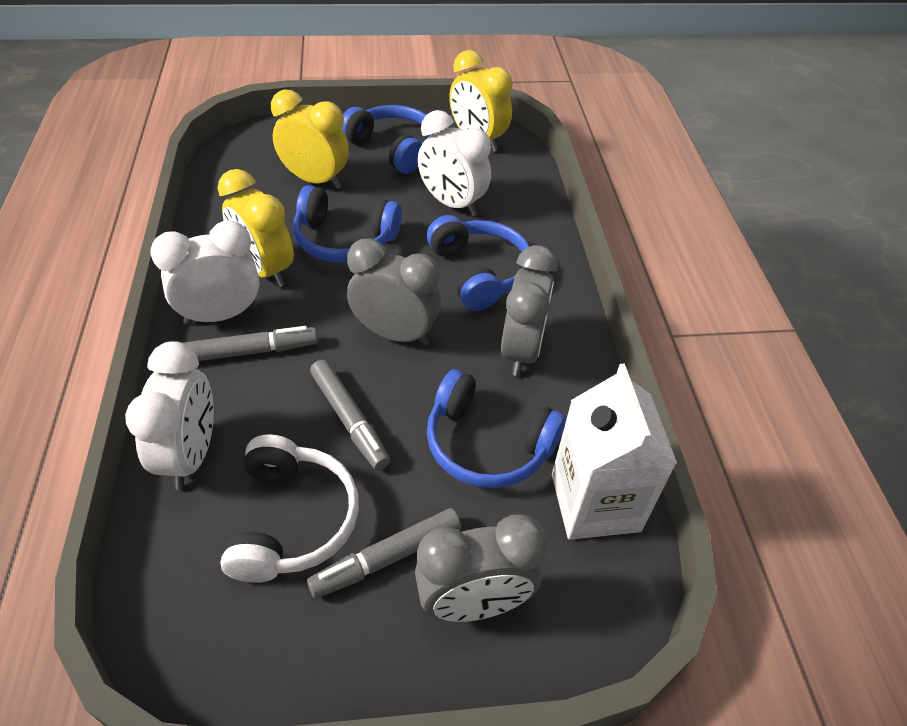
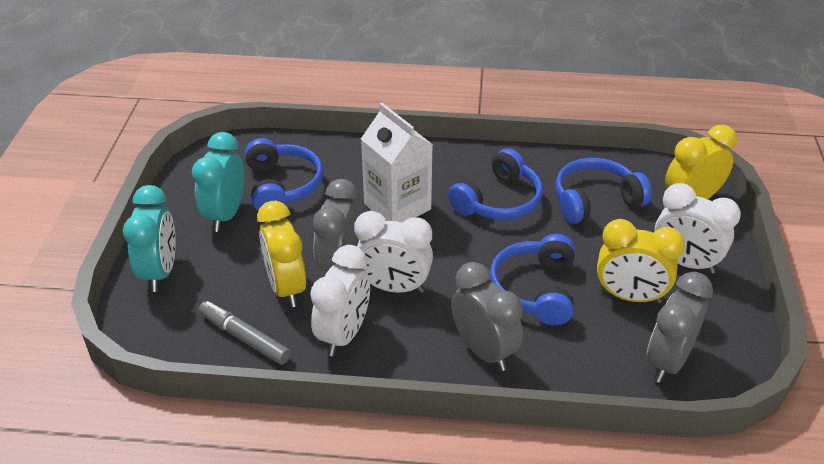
grey marker: 3 -> 1
turquoise clock: 0 -> 2
white headphones: 1 -> 0

